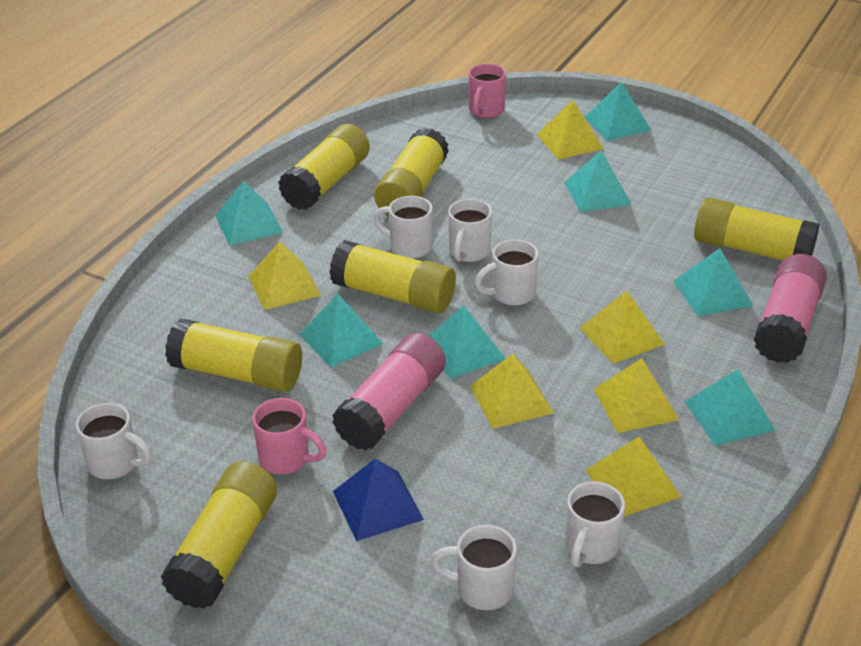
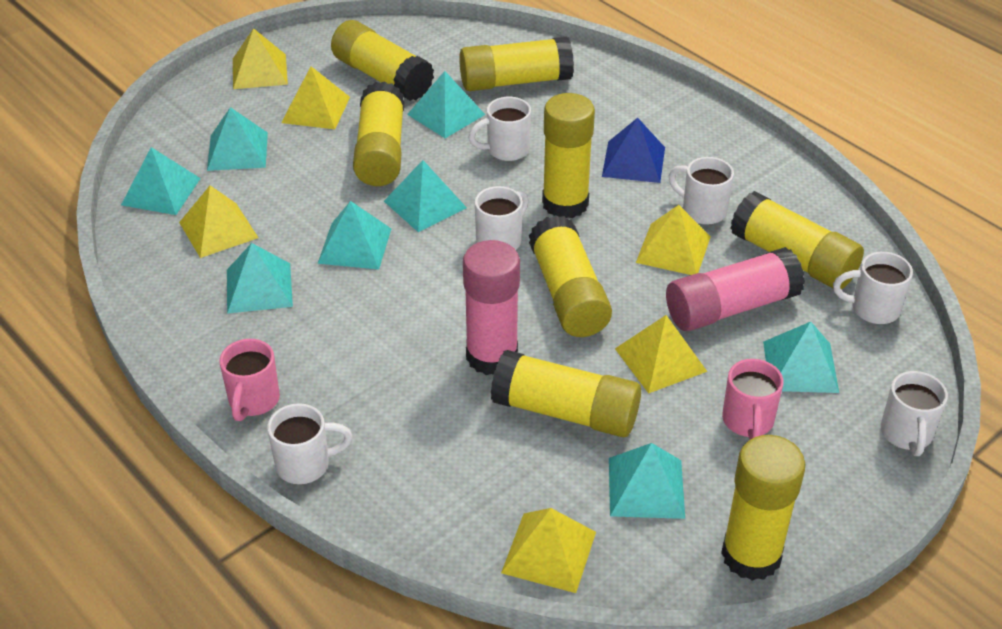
turquoise pyramid: 7 -> 8
yellow glue stick: 6 -> 8

